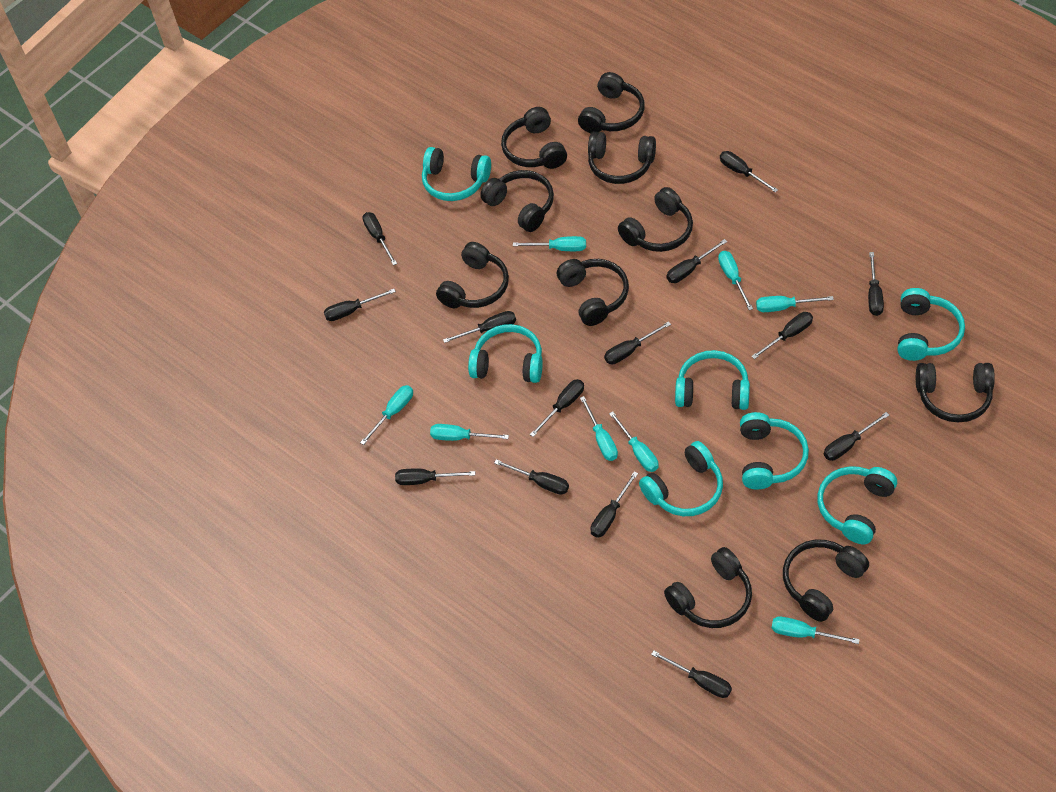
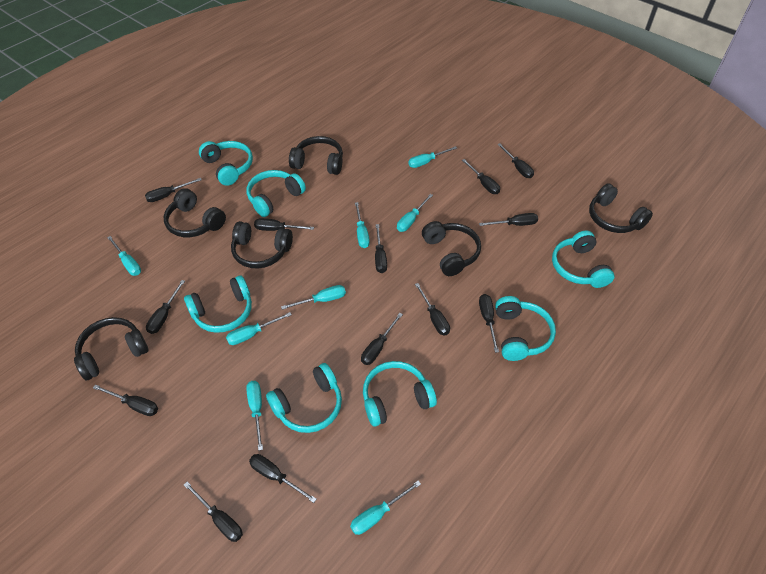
black headphones: 10 -> 6
black screwdriver: 14 -> 13

